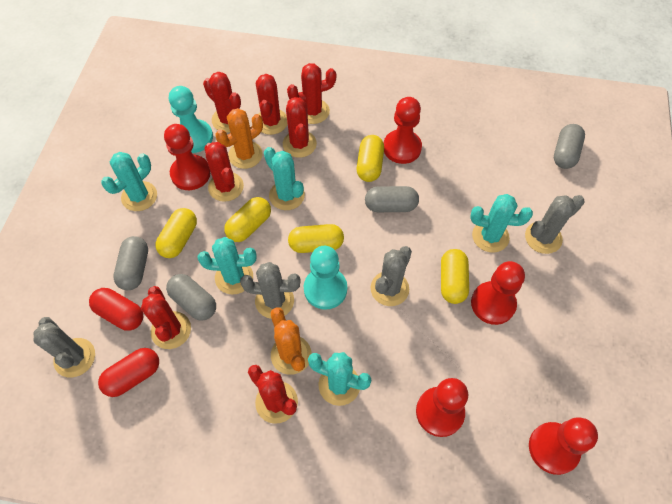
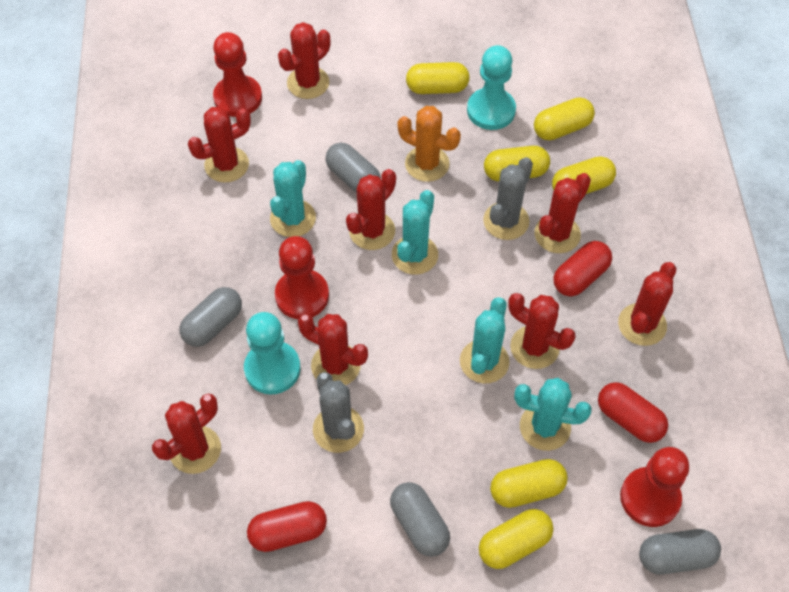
grey cactus: 4 -> 2
orange cactus: 2 -> 1
red cactus: 7 -> 8
red capsule: 2 -> 3
red pawn: 5 -> 3
turquoise cactus: 5 -> 4
yellow capsule: 5 -> 6

